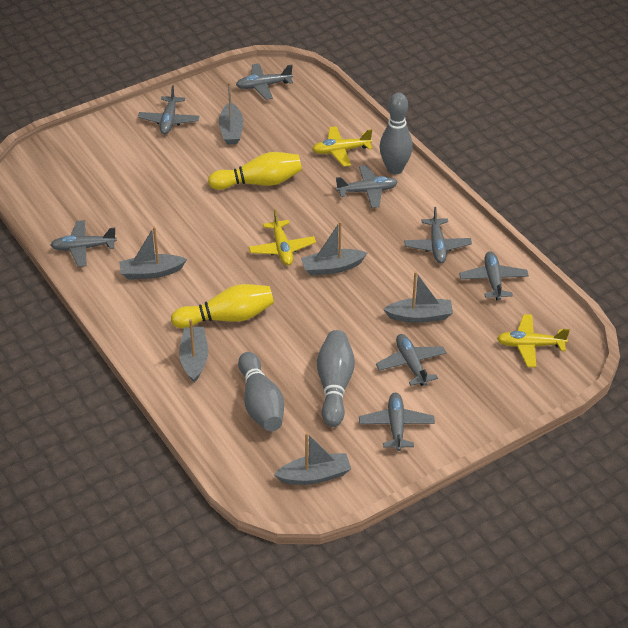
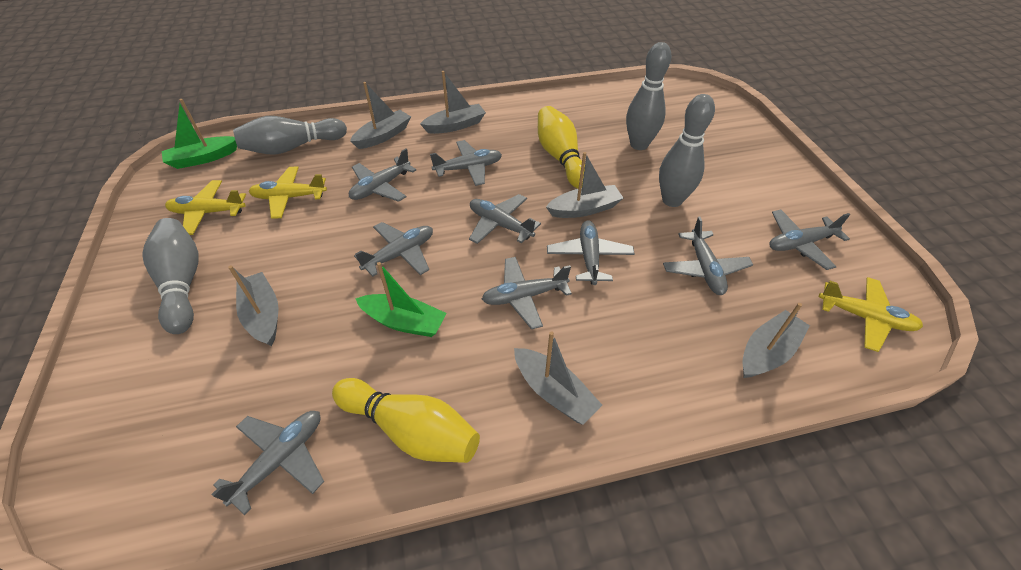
green boat: 0 -> 2
grey bowling pin: 3 -> 4
grey plane: 8 -> 9

